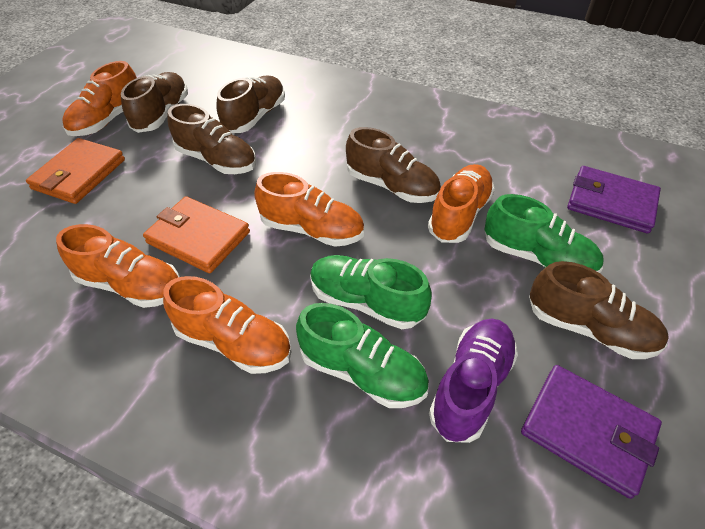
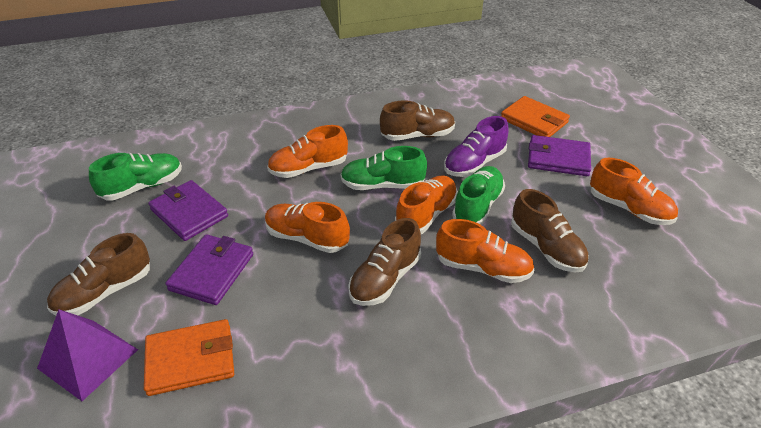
brown shoe: 5 -> 4
purple pyramid: 0 -> 1
purple wallet: 2 -> 3

